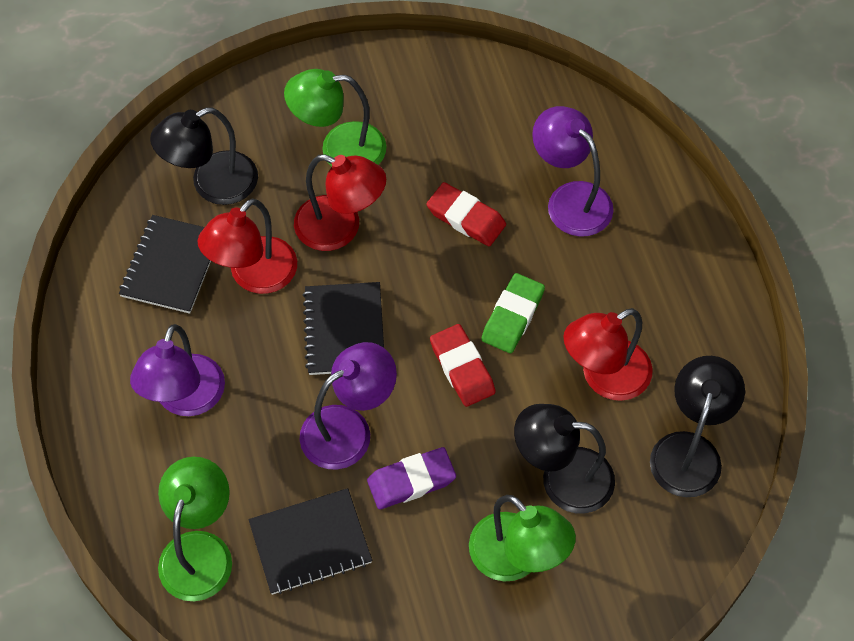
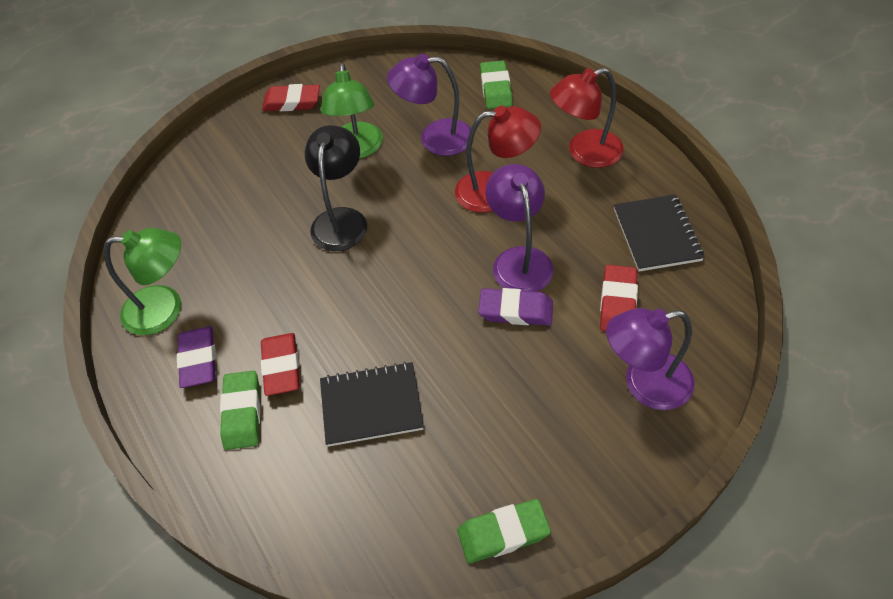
black lamp: 3 -> 1
black notebook: 3 -> 2
green eraser: 1 -> 3
green lamp: 3 -> 2
purple eraser: 1 -> 2
red eraser: 2 -> 3
red lamp: 3 -> 2

